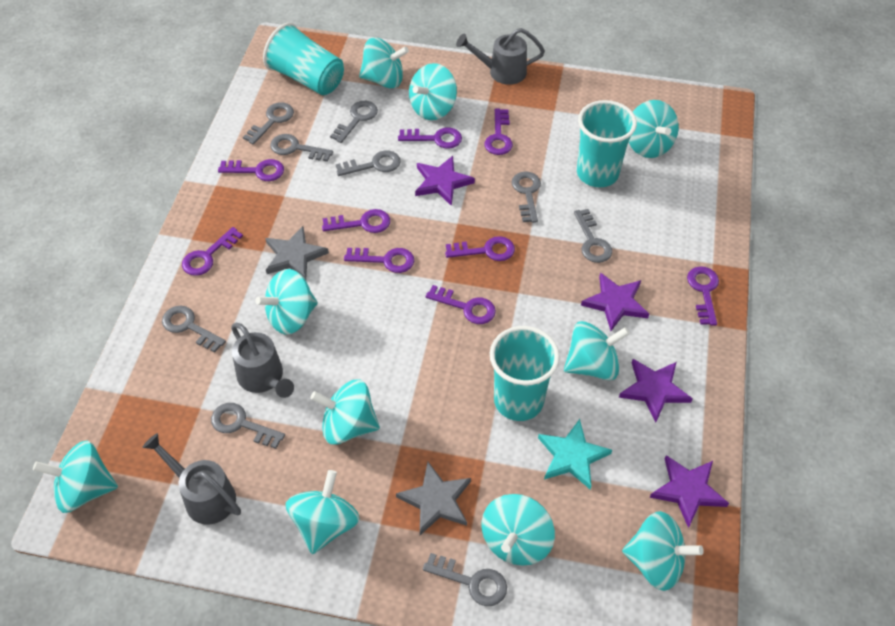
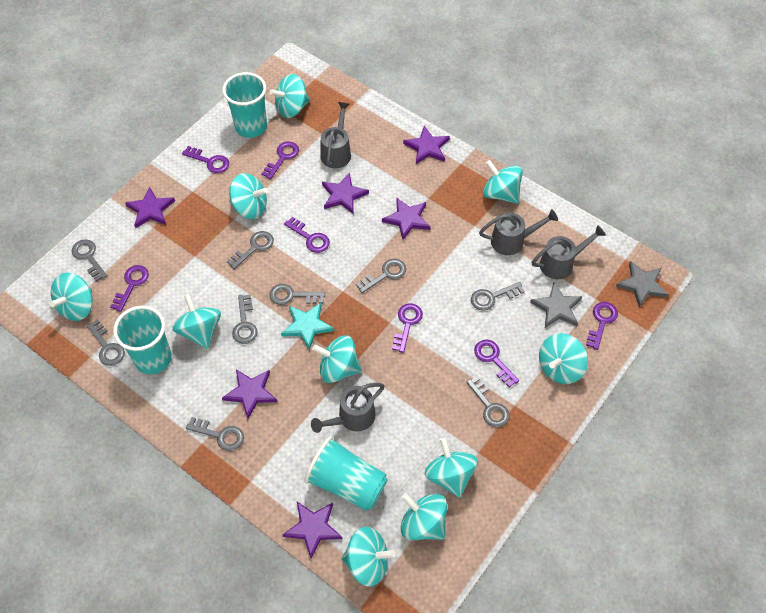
grey watering can: 3 -> 4
purple key: 9 -> 7
purple star: 4 -> 6

